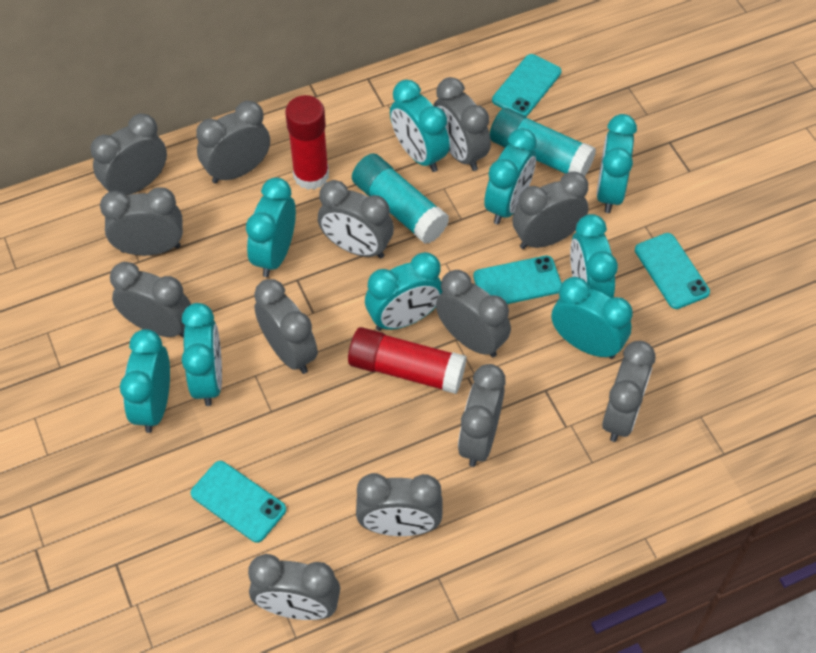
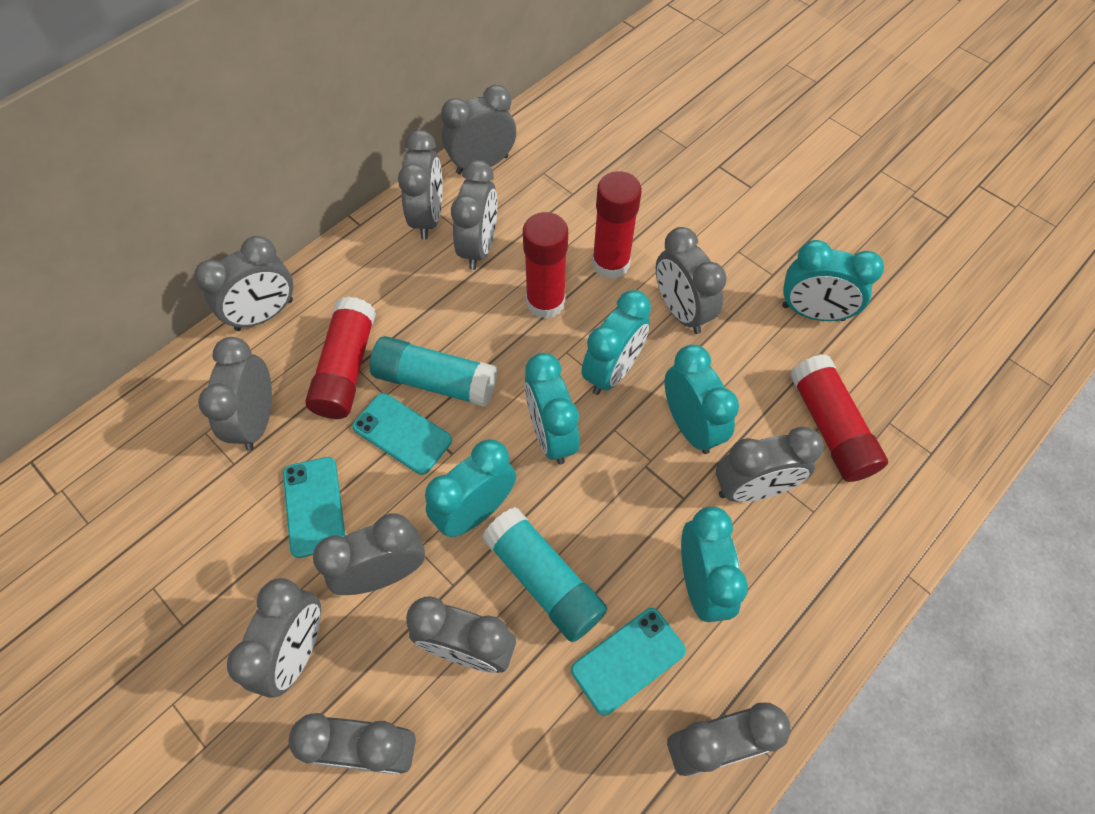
grey clock: 13 -> 12
red glue stick: 2 -> 4
turquoise clock: 9 -> 6
turquoise phone: 4 -> 3

